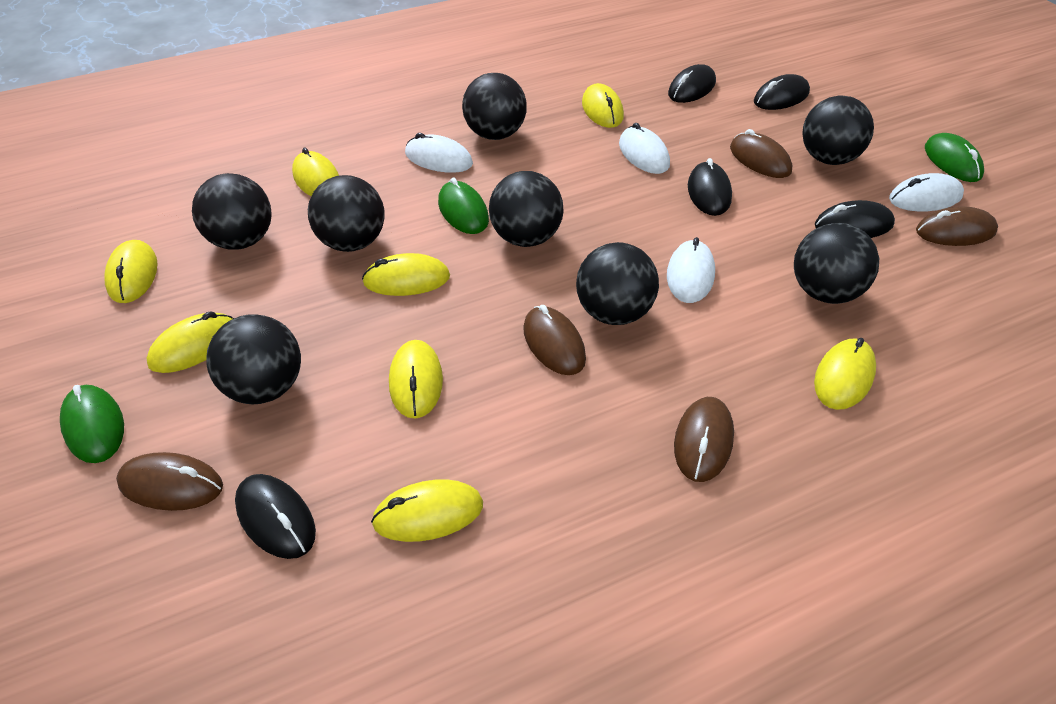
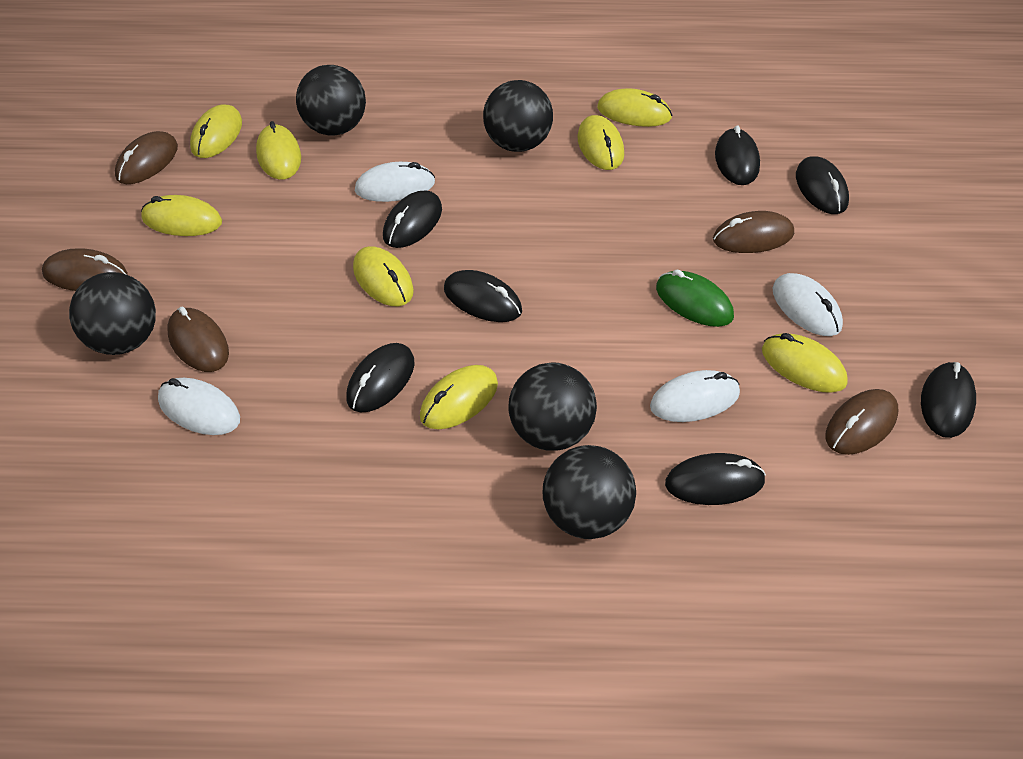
black ball: 8 -> 5
black mouse: 5 -> 7
green mouse: 3 -> 1

